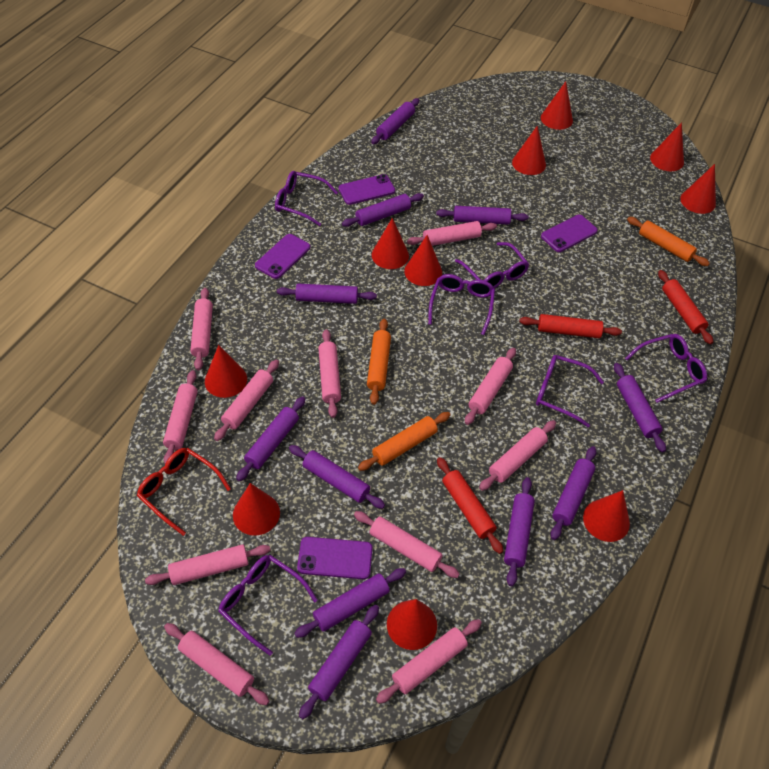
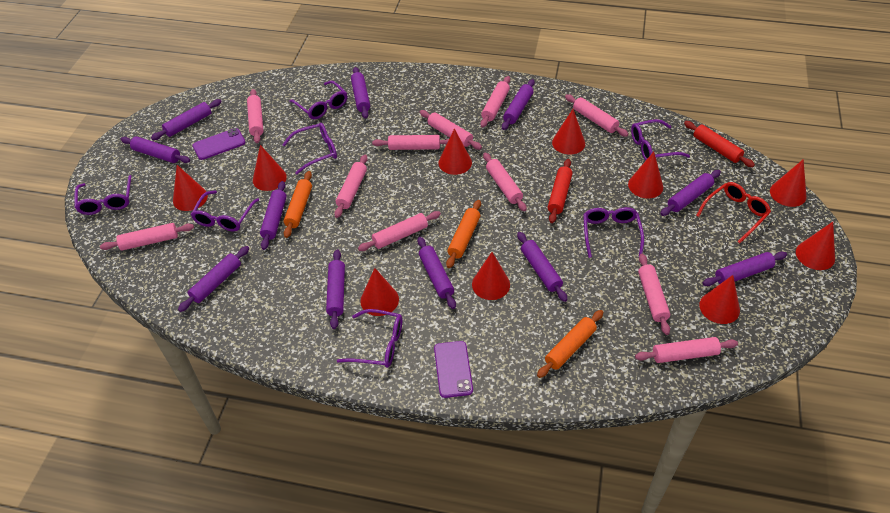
purple glasses: 6 -> 7
purple phone: 4 -> 2
red rolling pin: 3 -> 2

